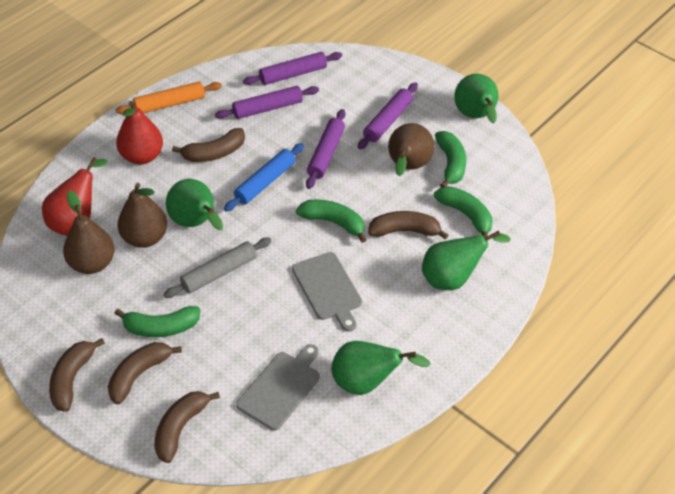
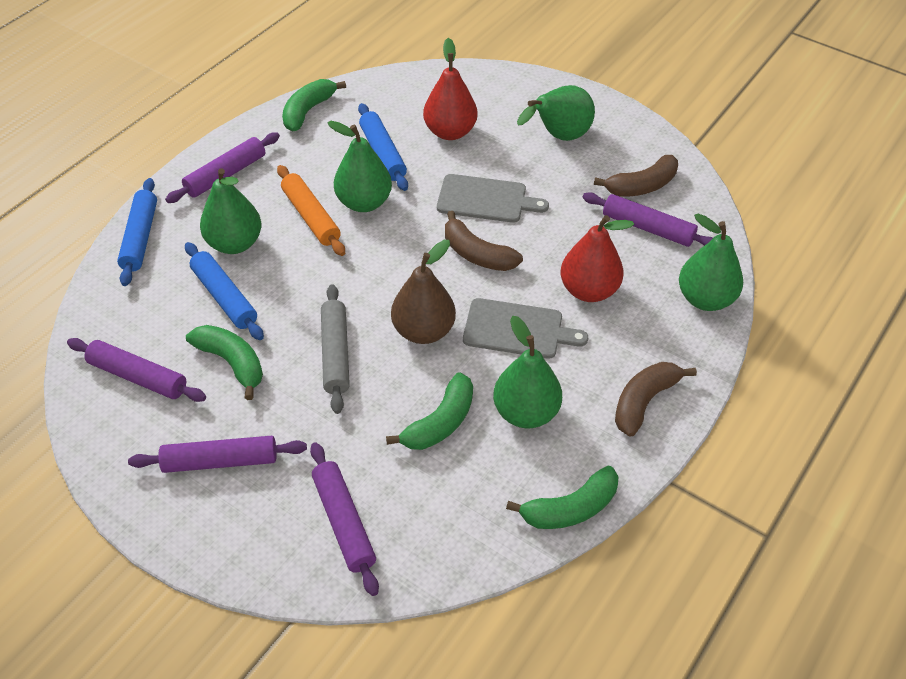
blue rolling pin: 1 -> 3
brown banana: 5 -> 3
brown pear: 3 -> 1
green pear: 4 -> 5
purple rolling pin: 4 -> 5

